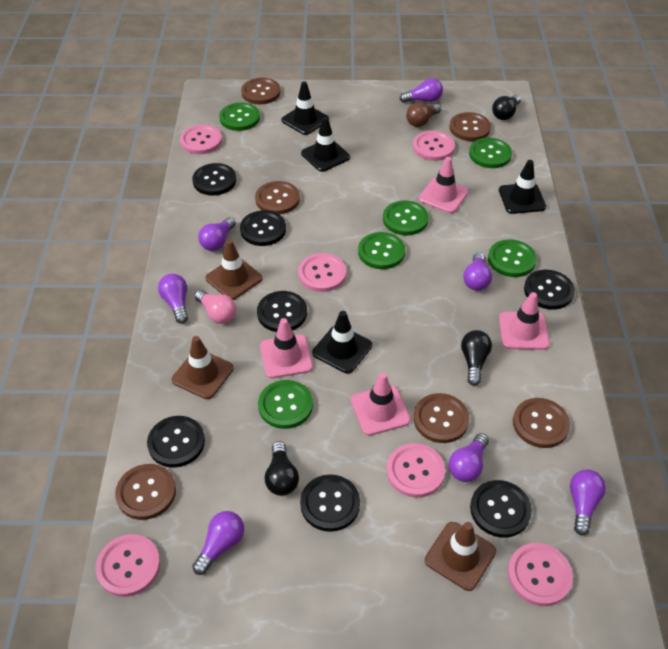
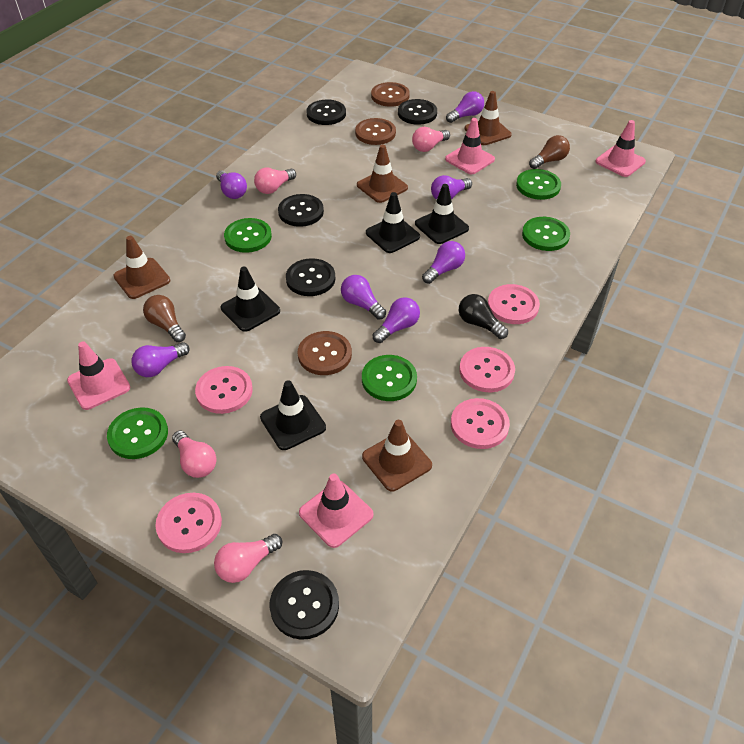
black button: 7 -> 5
black light bulb: 3 -> 1
brown button: 6 -> 3
brown light bulb: 1 -> 2
brown traffic cone: 3 -> 4
green button: 6 -> 5
pink button: 6 -> 5
pink light bulb: 1 -> 4

